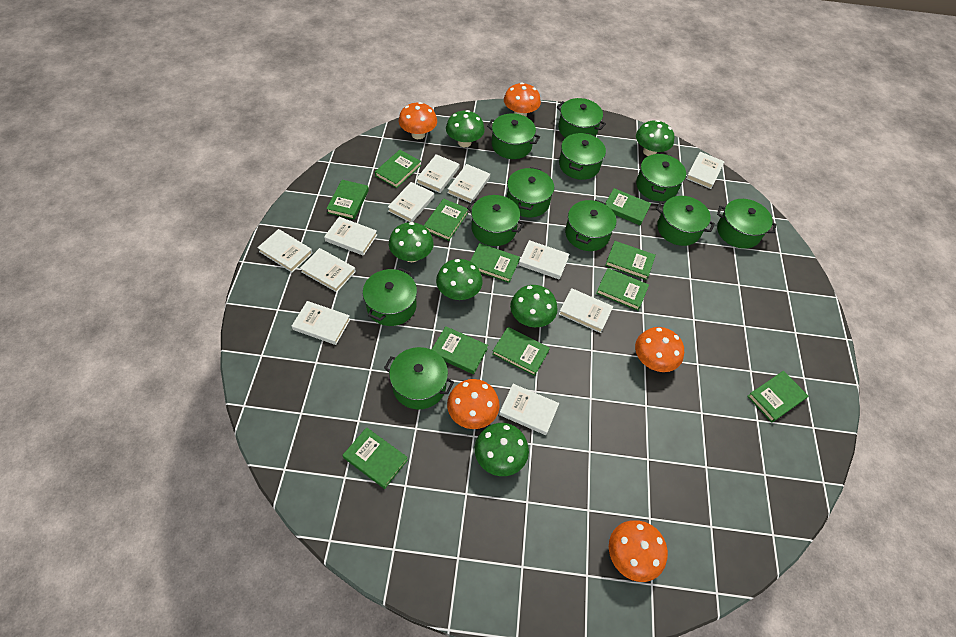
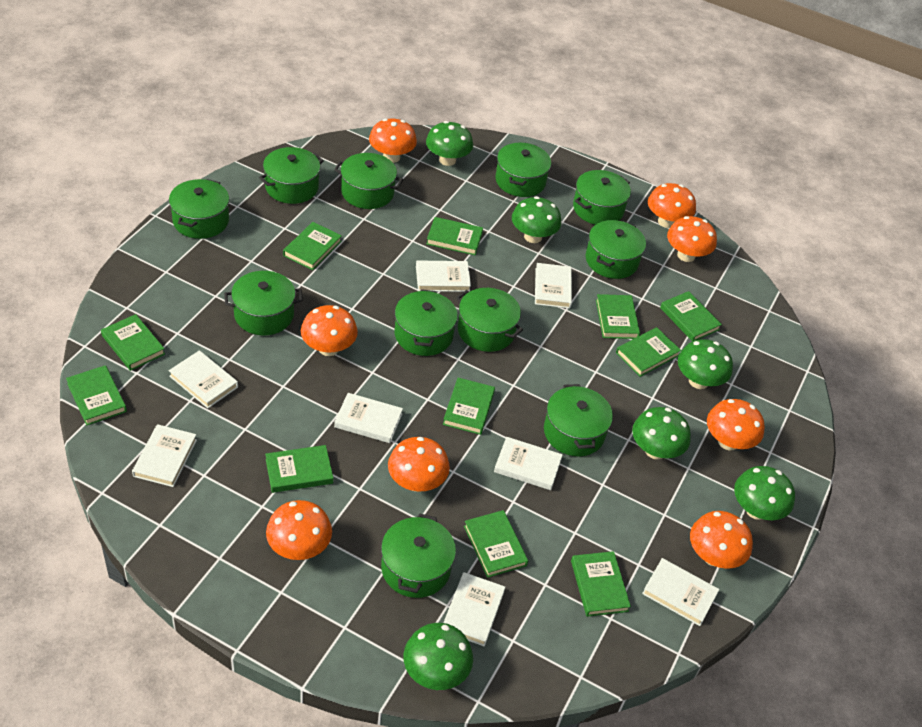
orange mushroom: 5 -> 8
white book: 11 -> 8

